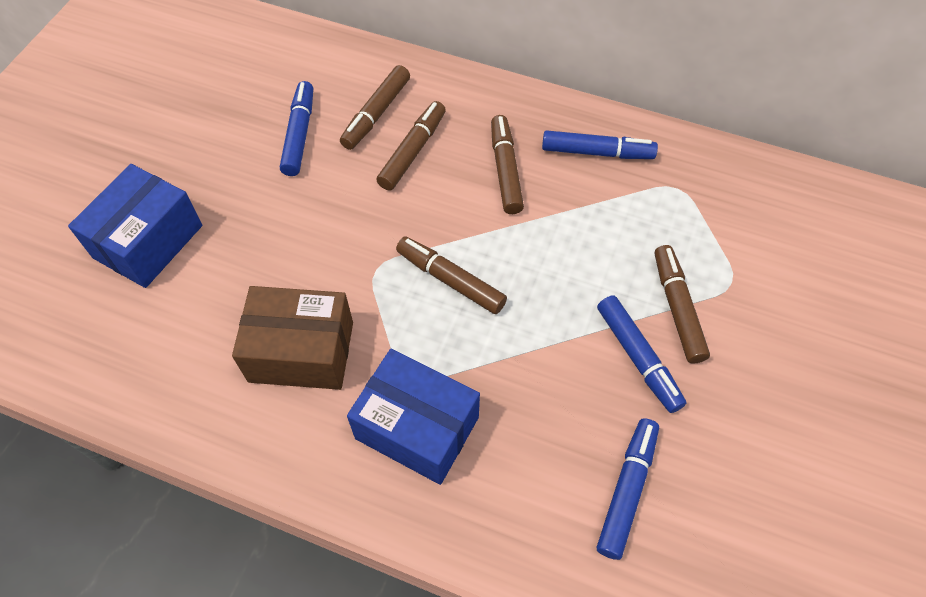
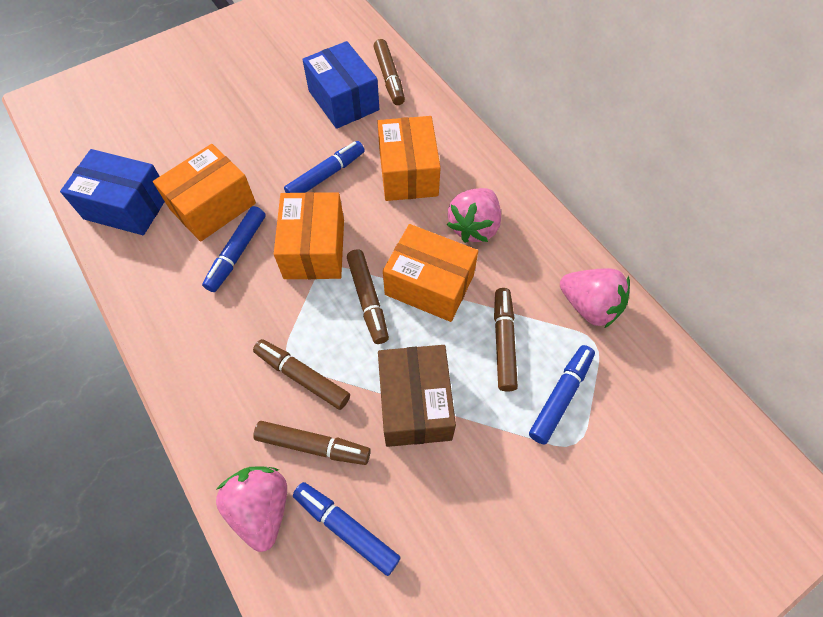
orange box: 0 -> 4
pink strawberry: 0 -> 3

